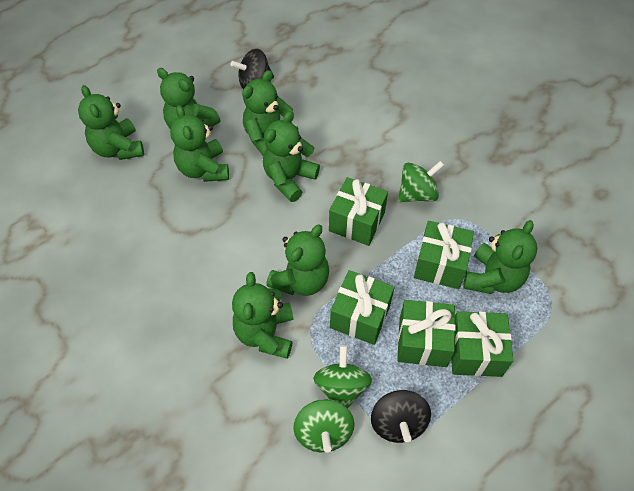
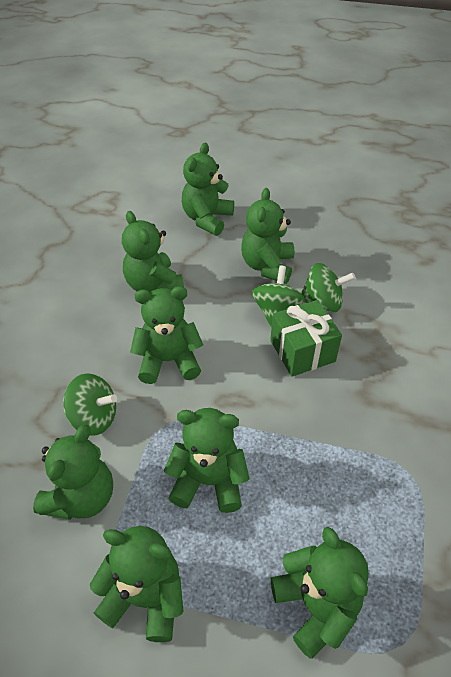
black spinning top: 2 -> 0
green gift: 5 -> 1

